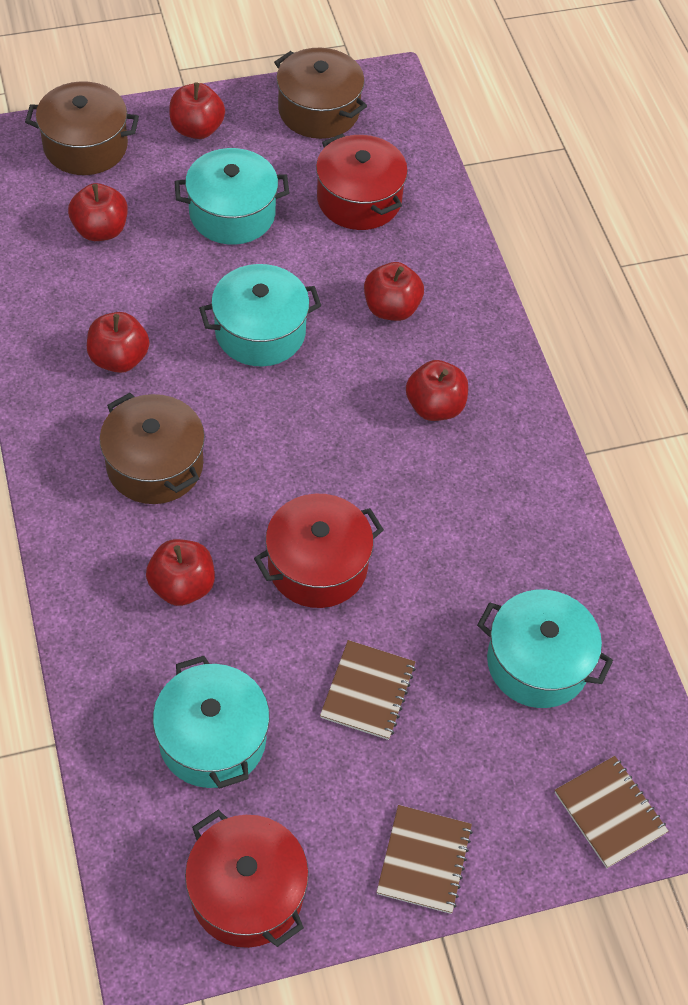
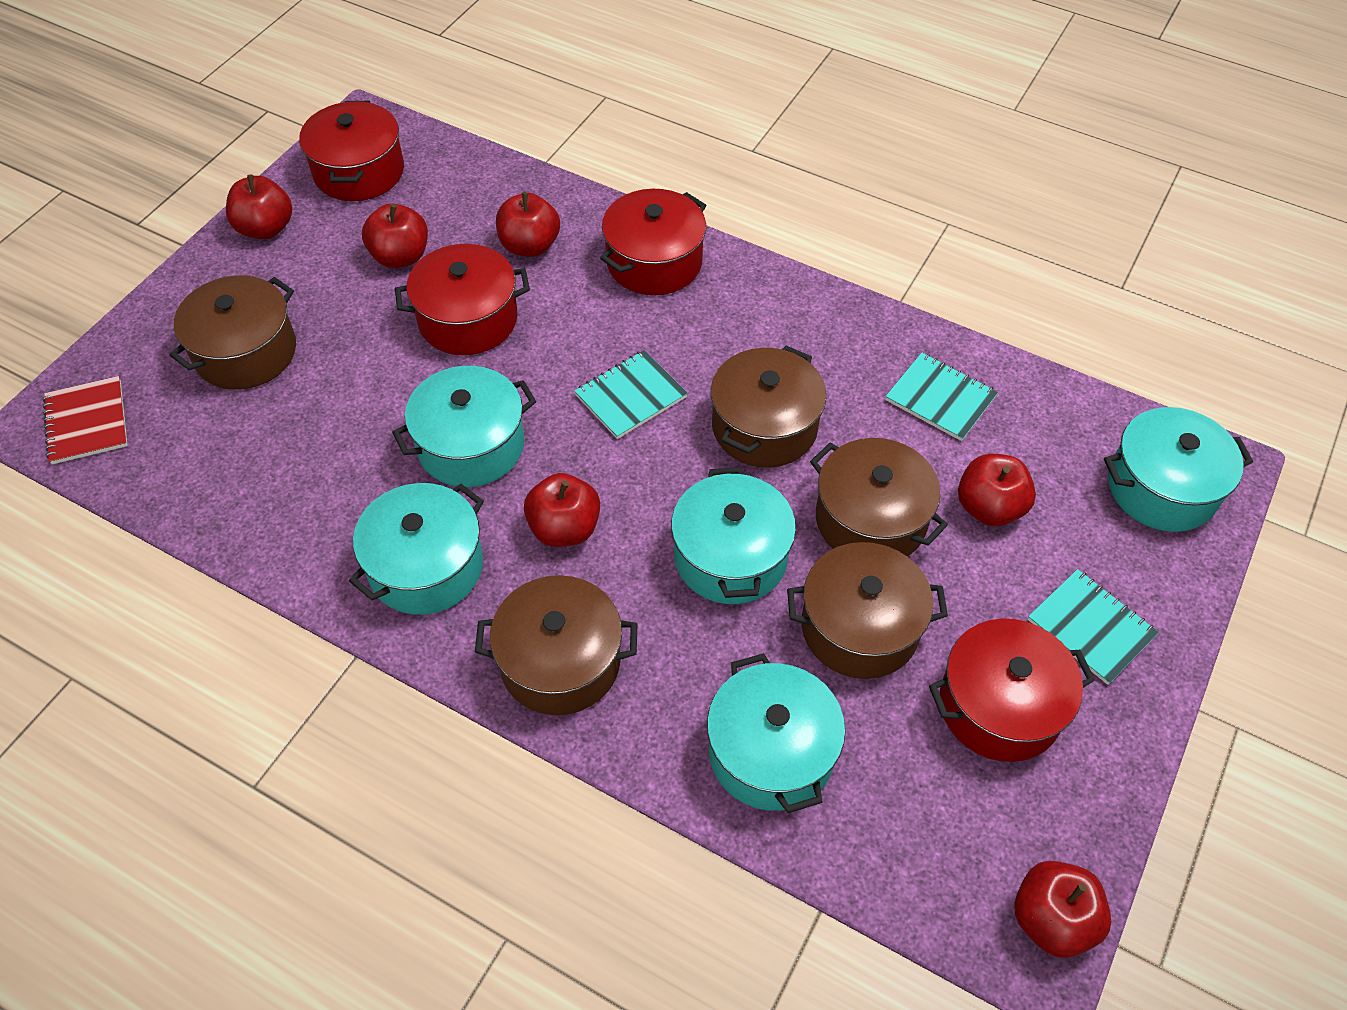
brown notebook: 3 -> 0
brown pot: 3 -> 5
red notebook: 0 -> 1
red pot: 3 -> 4
turquoise notebook: 0 -> 3
turquoise pot: 4 -> 5

